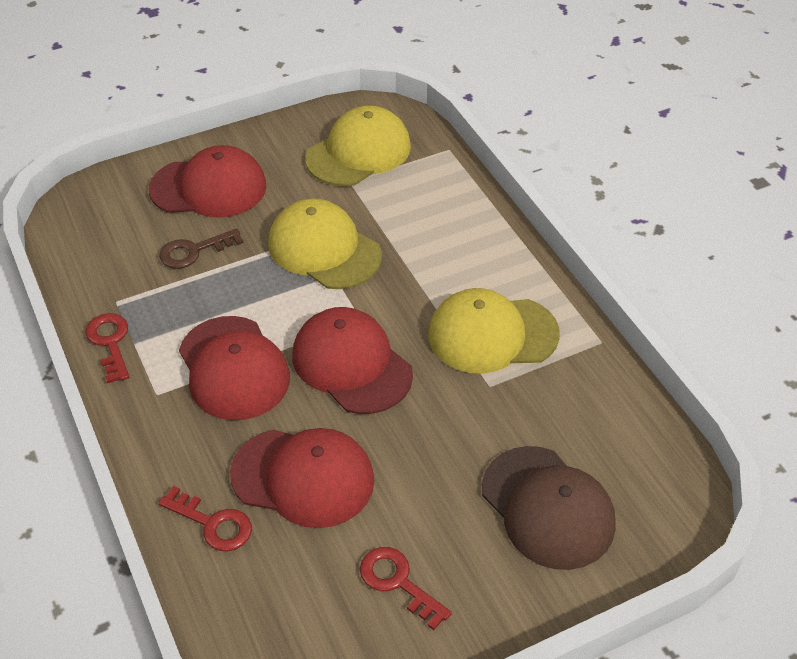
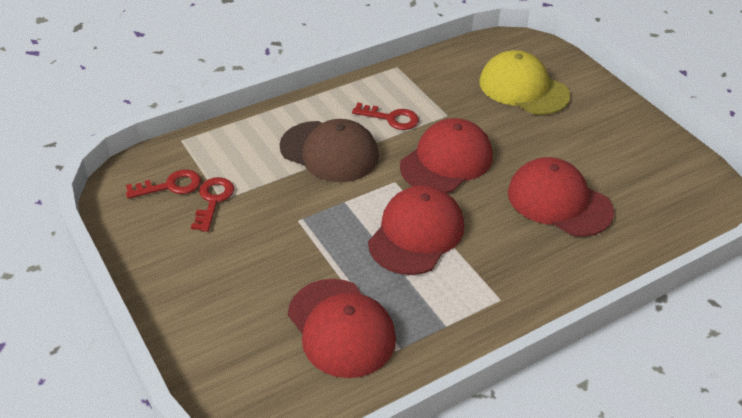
brown key: 1 -> 0
yellow cap: 3 -> 1

